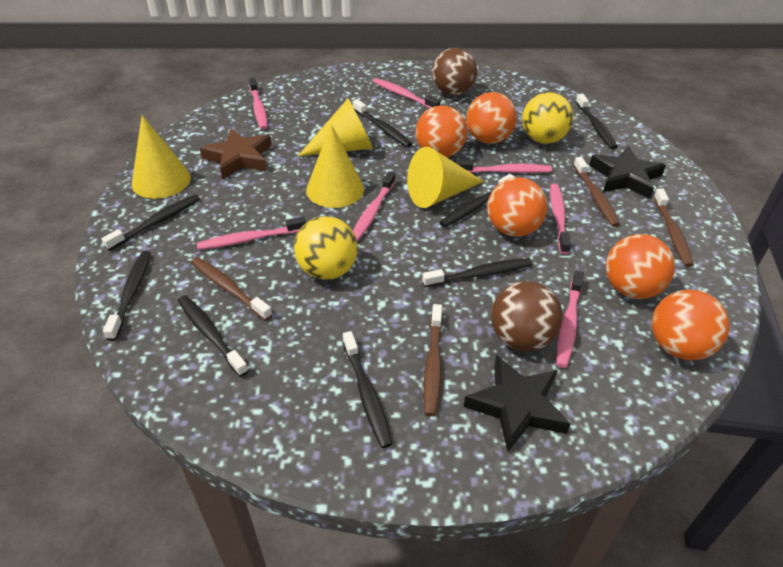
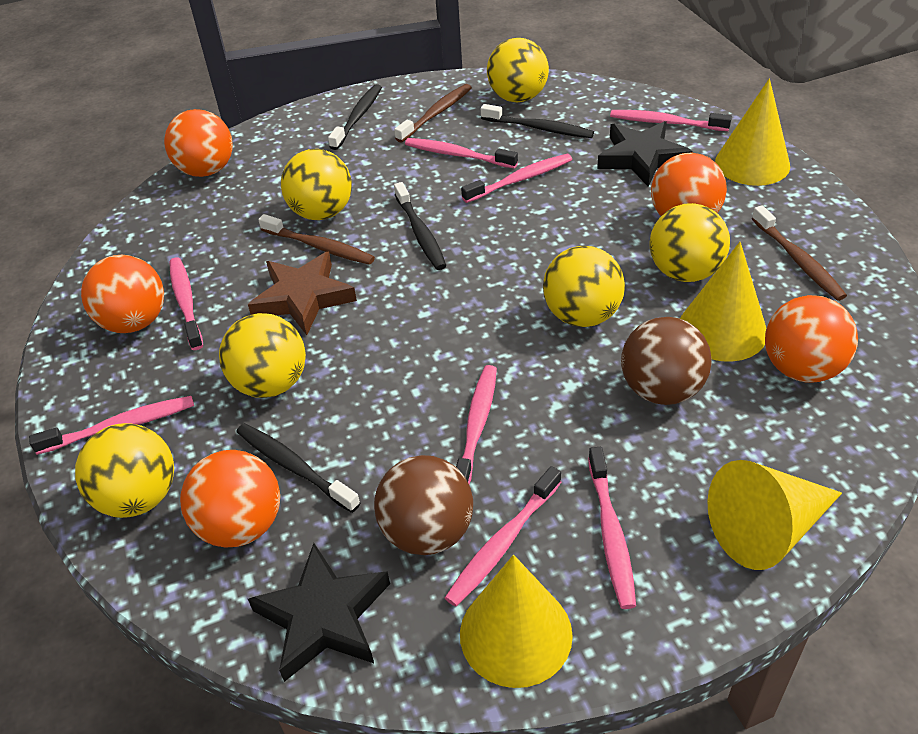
black toothbrush: 8 -> 4
brown toothbrush: 4 -> 3
pink toothbrush: 7 -> 8
yellow ball: 2 -> 6

